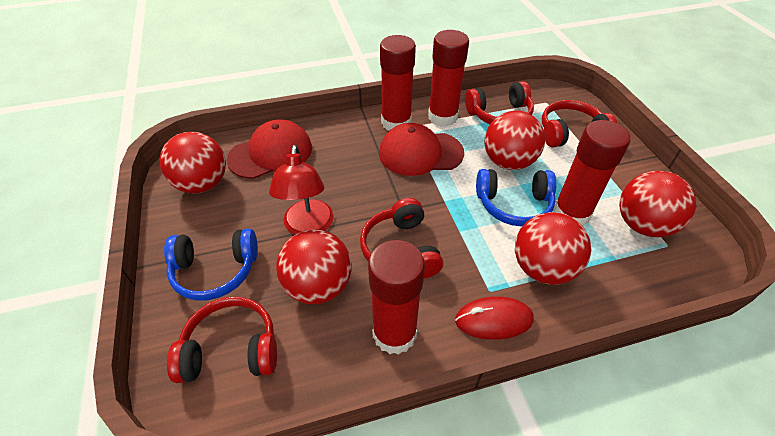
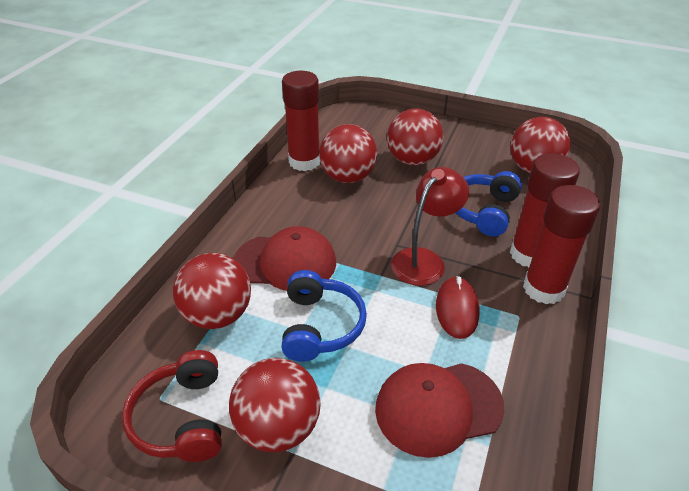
red glue stick: 4 -> 3
red headphones: 4 -> 1

